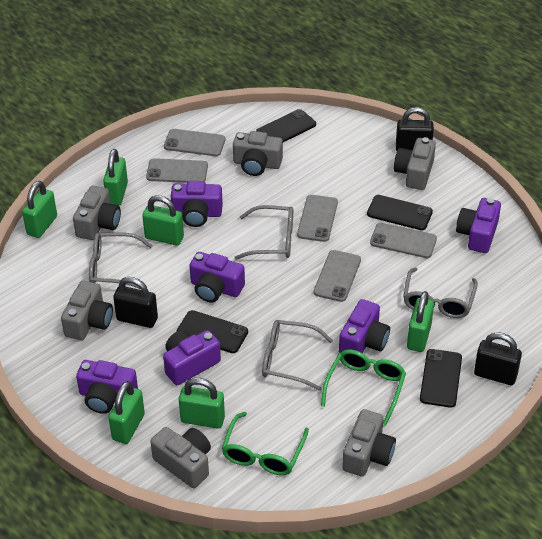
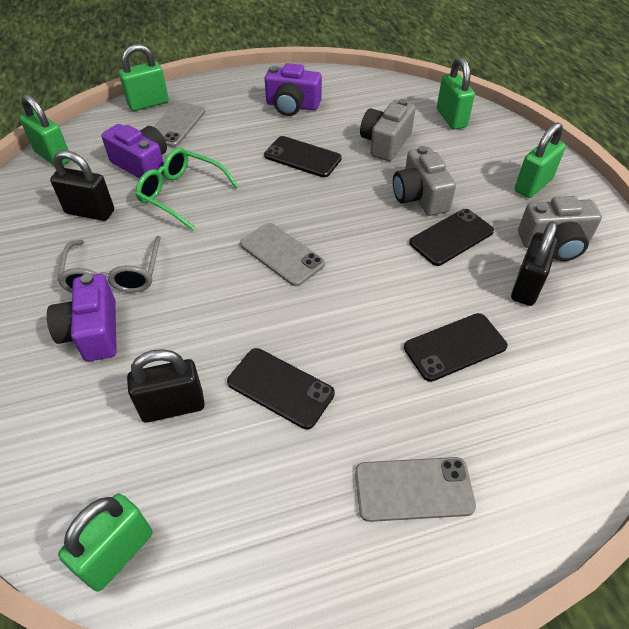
green glasses: 2 -> 1
green padlock: 6 -> 5
grey camera: 6 -> 3
grey glasses: 4 -> 1
grey phone: 5 -> 3
purple camera: 6 -> 3

